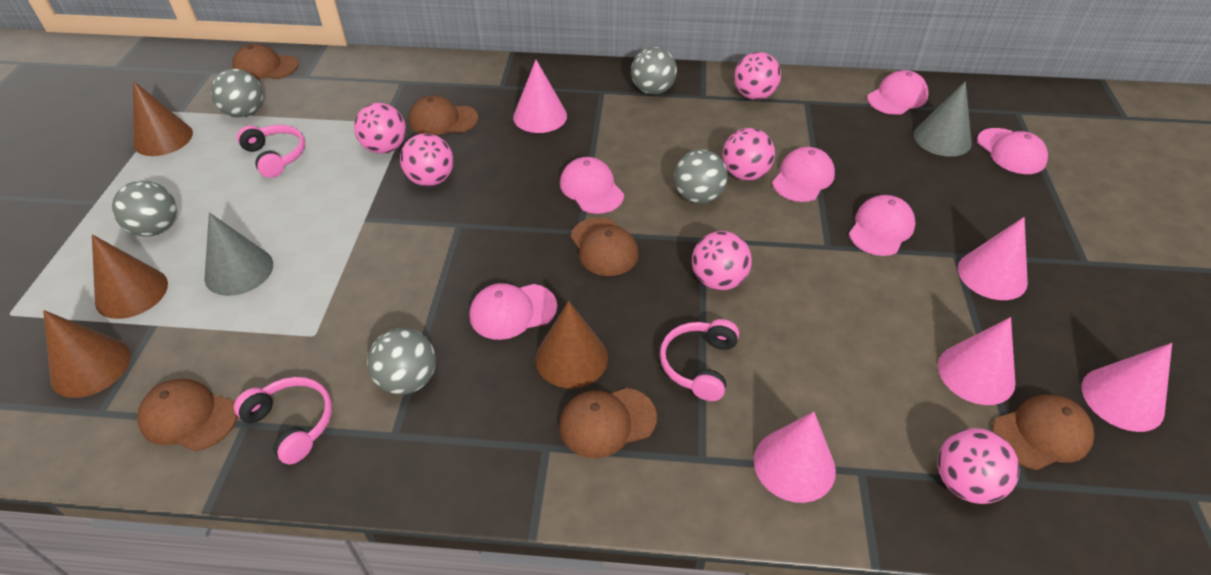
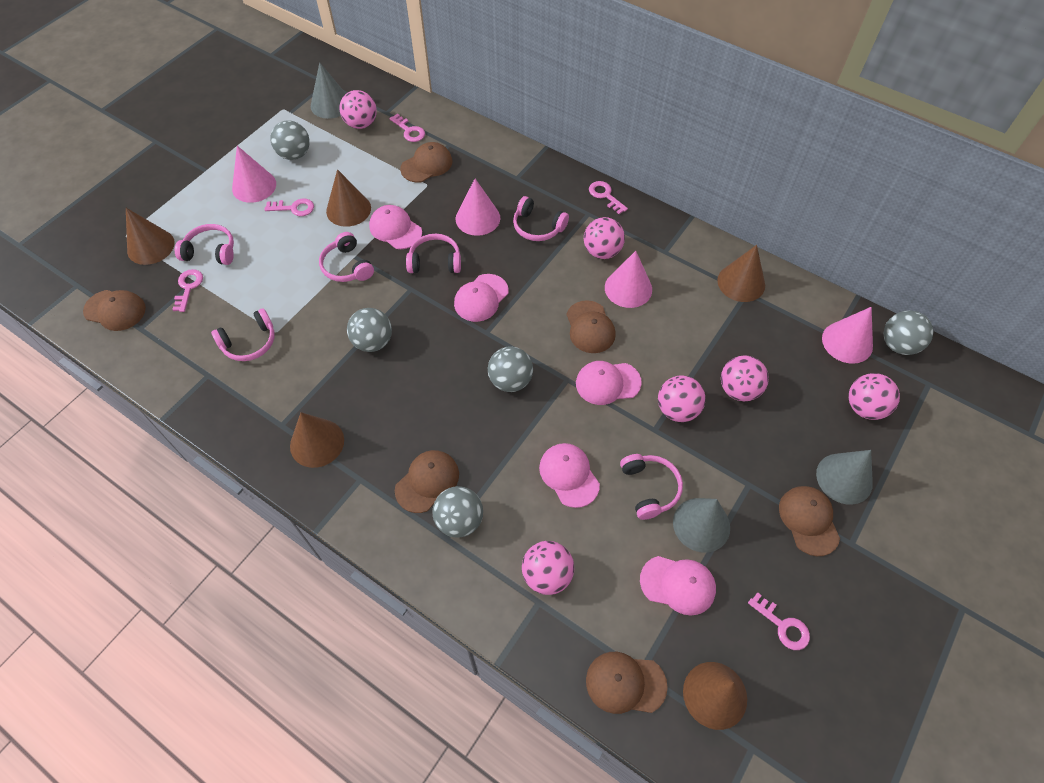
brown cone: 4 -> 5
grey cone: 2 -> 3
pink cap: 6 -> 5
pink cone: 5 -> 4
pink headphones: 3 -> 6
pink key: 0 -> 5

